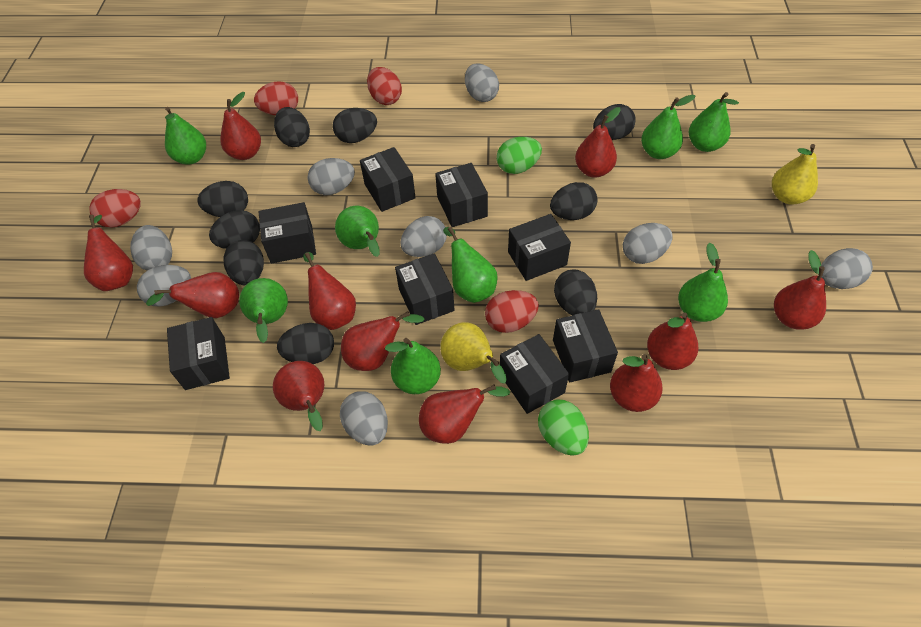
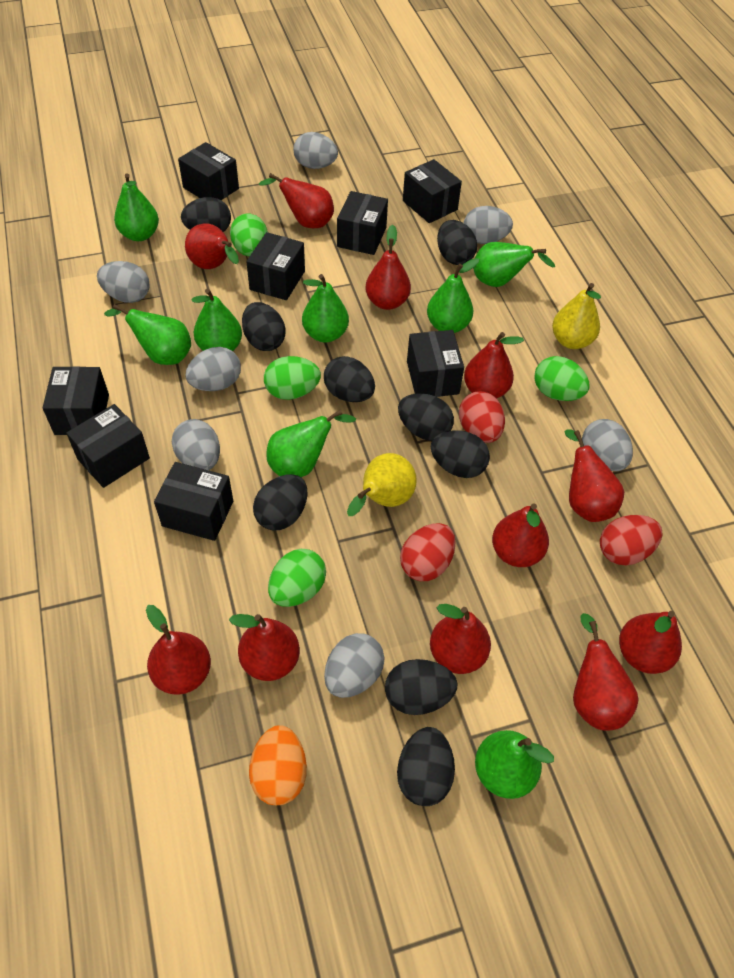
green egg: 2 -> 4
grey egg: 8 -> 7
orange egg: 0 -> 1
red egg: 4 -> 3

